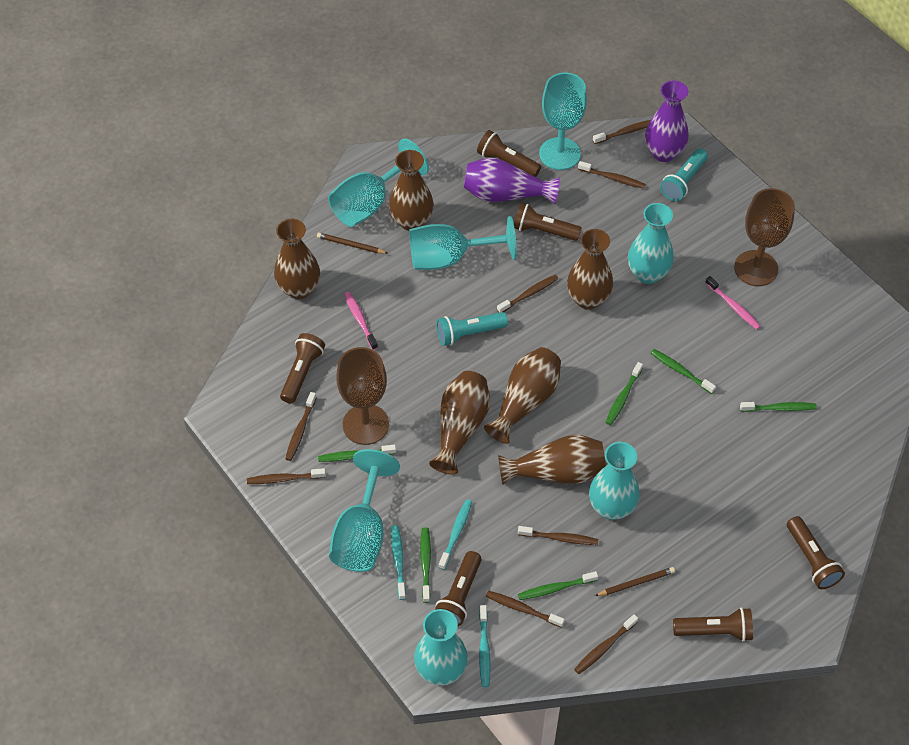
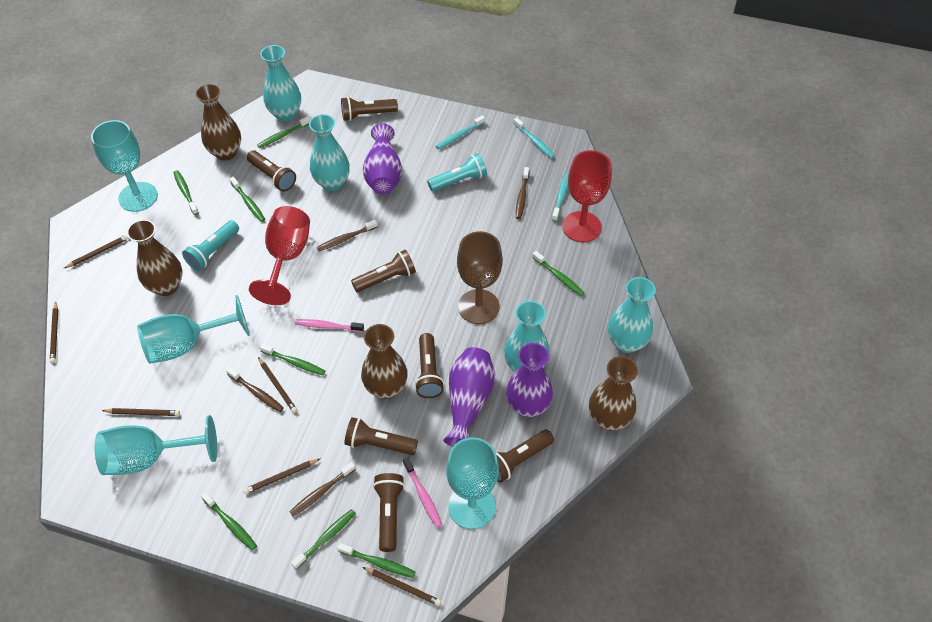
brown flashlight: 6 -> 7
brown goblet: 2 -> 1
brown pencil: 2 -> 6
brown toothbrush: 8 -> 4
brown vase: 6 -> 4
green toothbrush: 6 -> 8
purple vase: 2 -> 3
red goblet: 0 -> 2
turquoise vase: 3 -> 4

